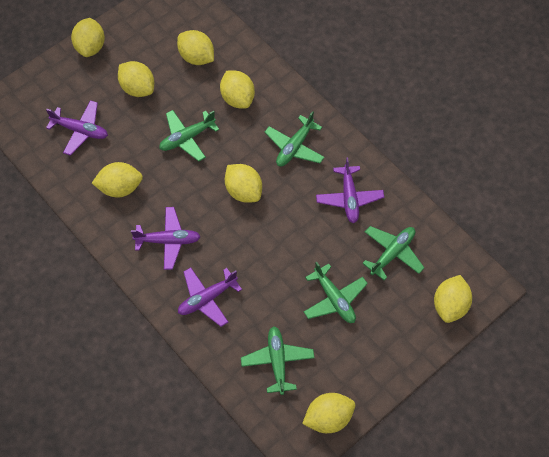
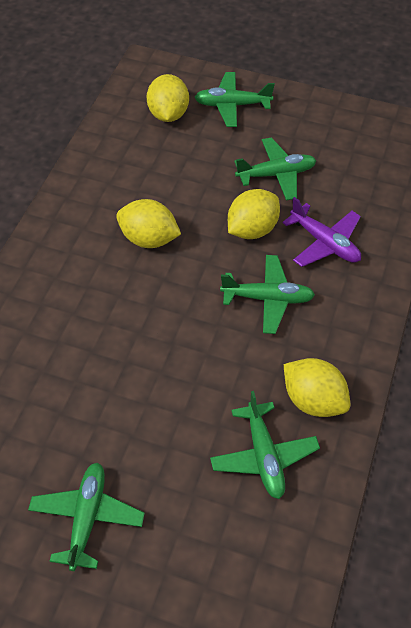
purple plane: 4 -> 1
yellow lemon: 8 -> 4

